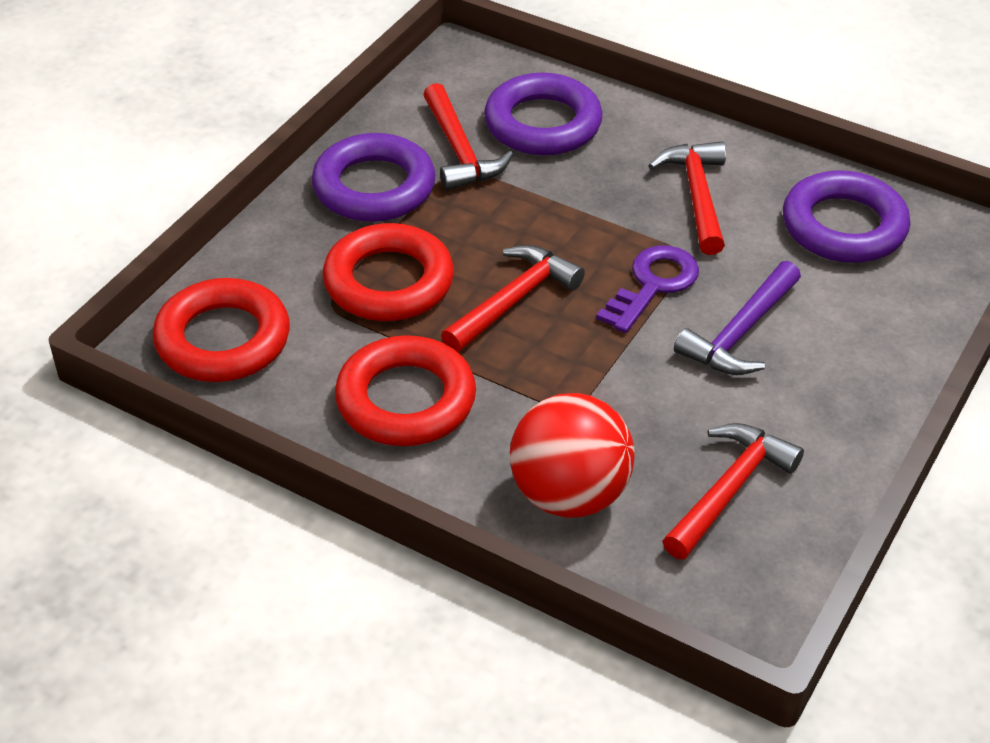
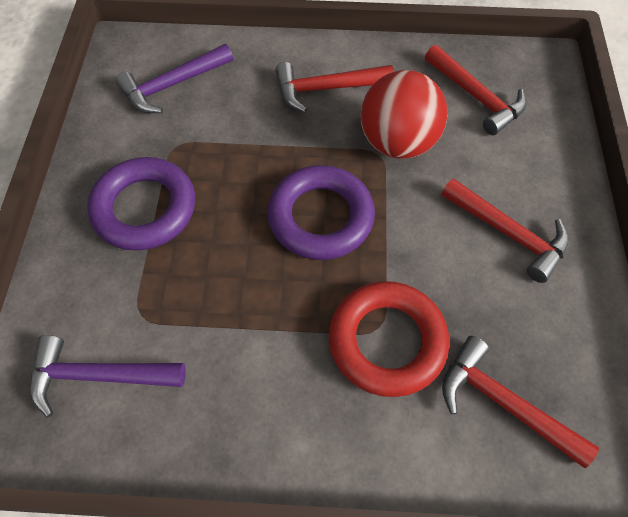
purple hammer: 1 -> 2
purple key: 1 -> 0
purple ring: 3 -> 2
red ring: 3 -> 1

